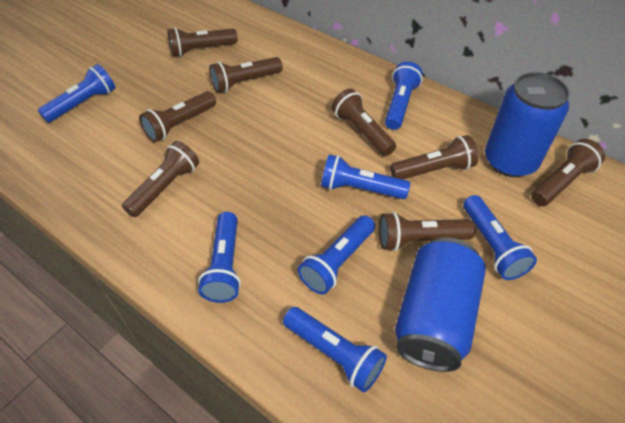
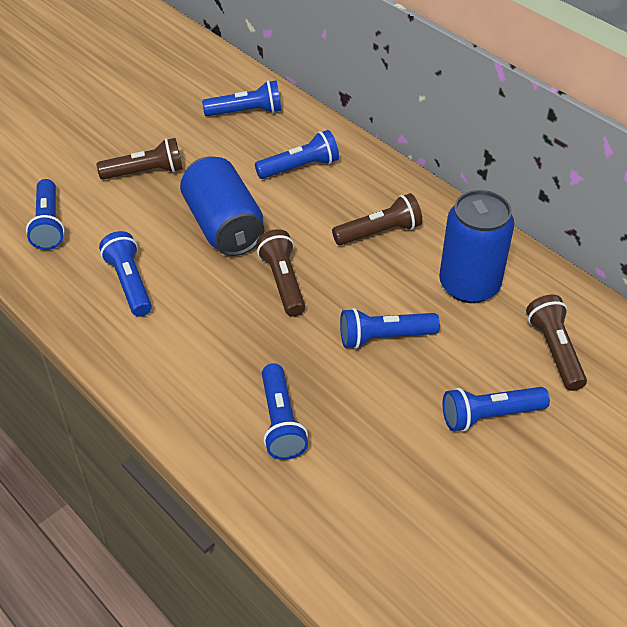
brown flashlight: 8 -> 4

